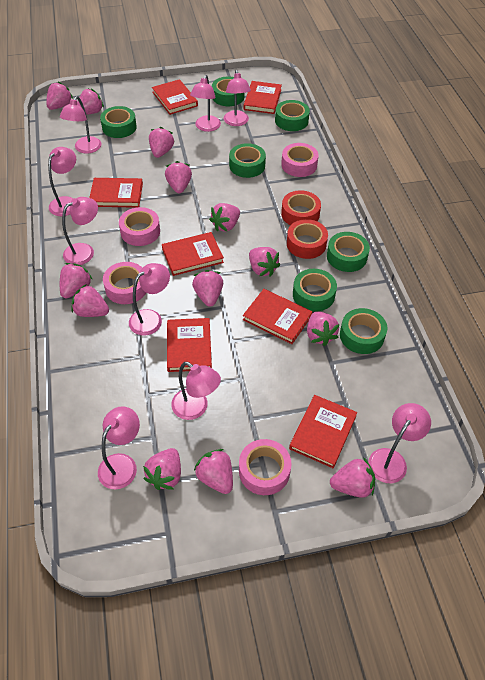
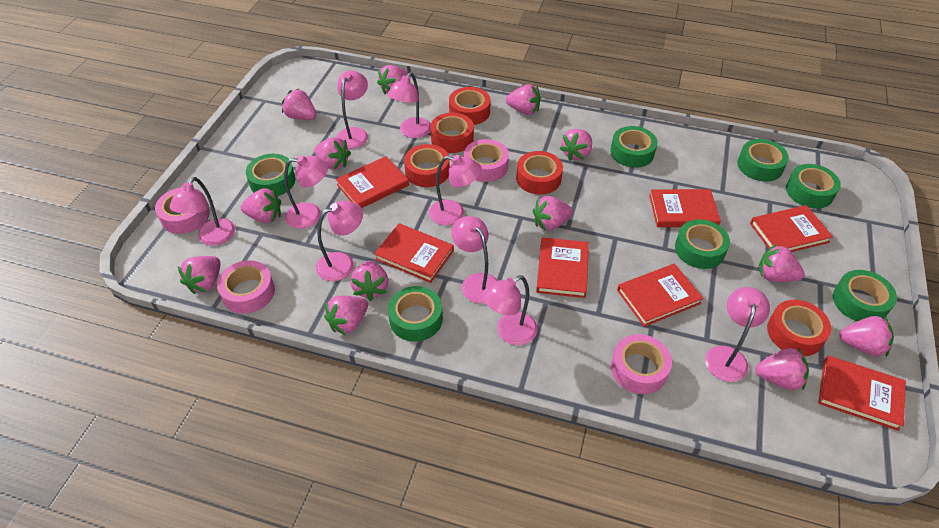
red tape: 2 -> 5

